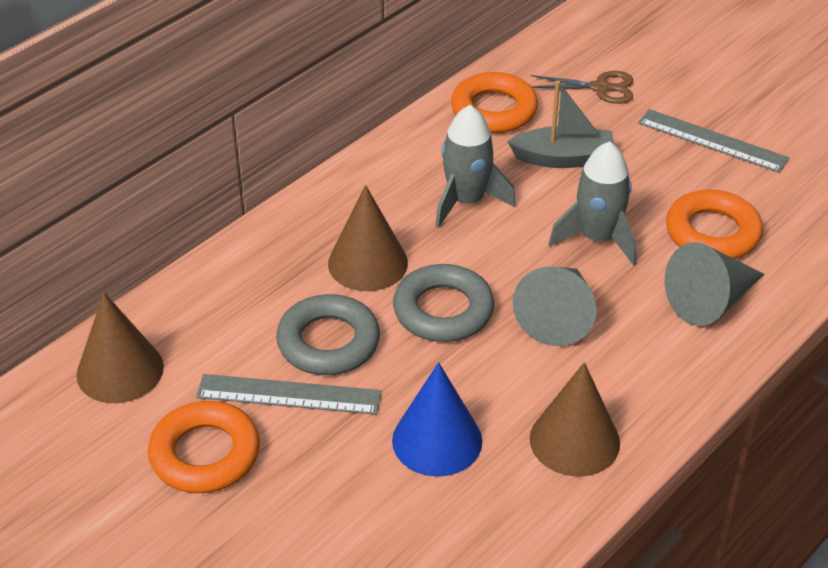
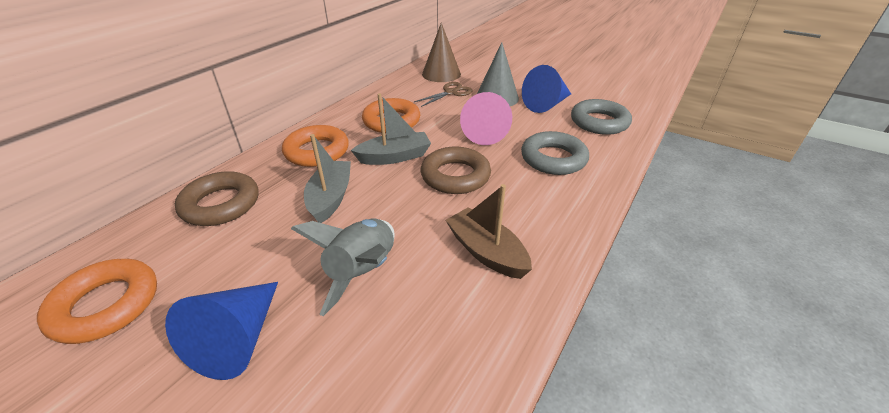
blue cone: 1 -> 2
brown boat: 0 -> 1
brown cone: 3 -> 1
brown ring: 0 -> 2
grey boat: 1 -> 2
grey cone: 2 -> 1
grey rocket: 2 -> 1
grey ruler: 2 -> 0
pink cone: 0 -> 1

